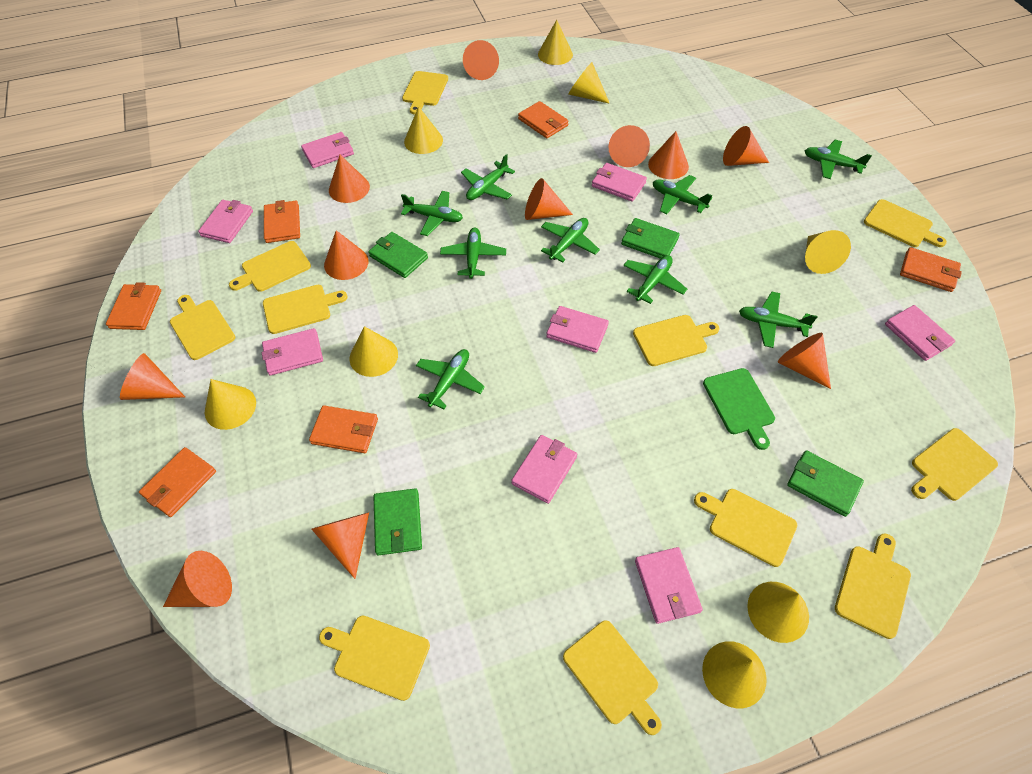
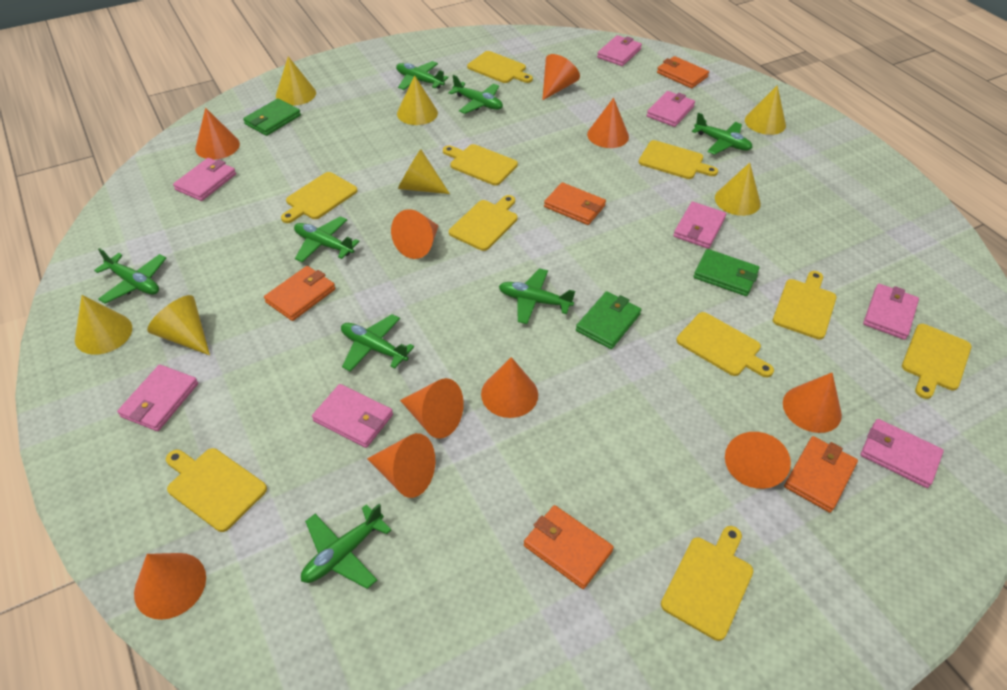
green cutting board: 1 -> 0
green plane: 9 -> 8
green wallet: 4 -> 3
orange cone: 11 -> 10
orange wallet: 6 -> 5
yellow cone: 8 -> 7
yellow cutting board: 11 -> 10

